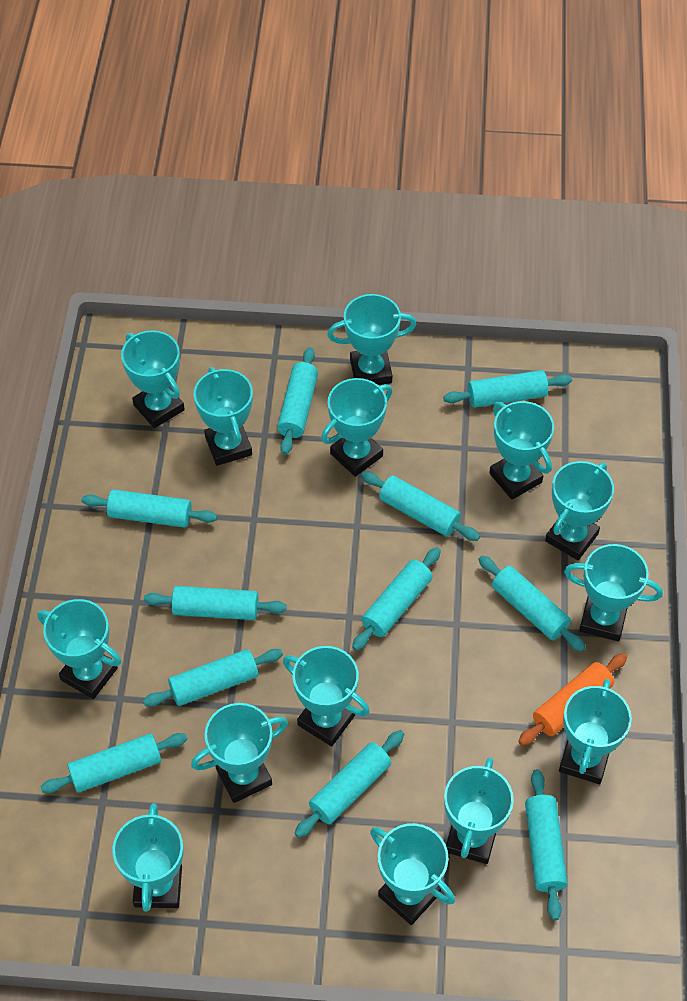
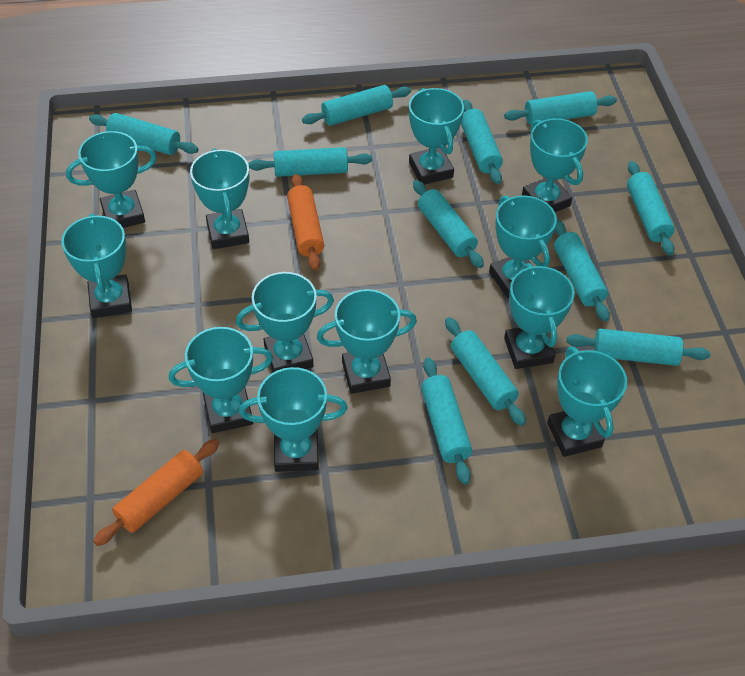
orange rolling pin: 1 -> 2
turquoise trophy: 14 -> 12

